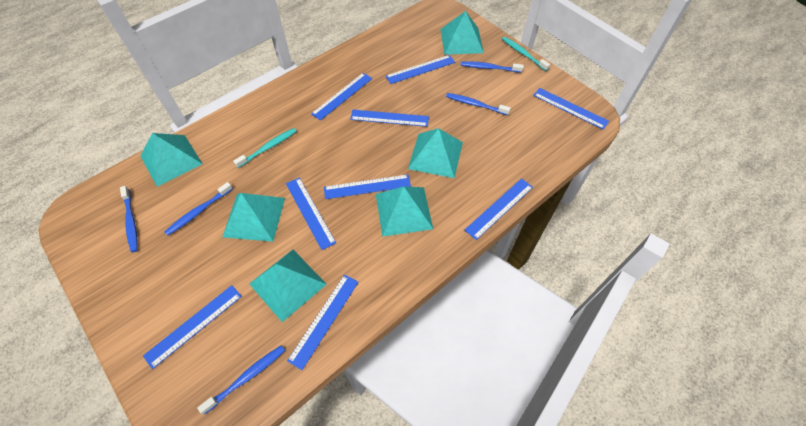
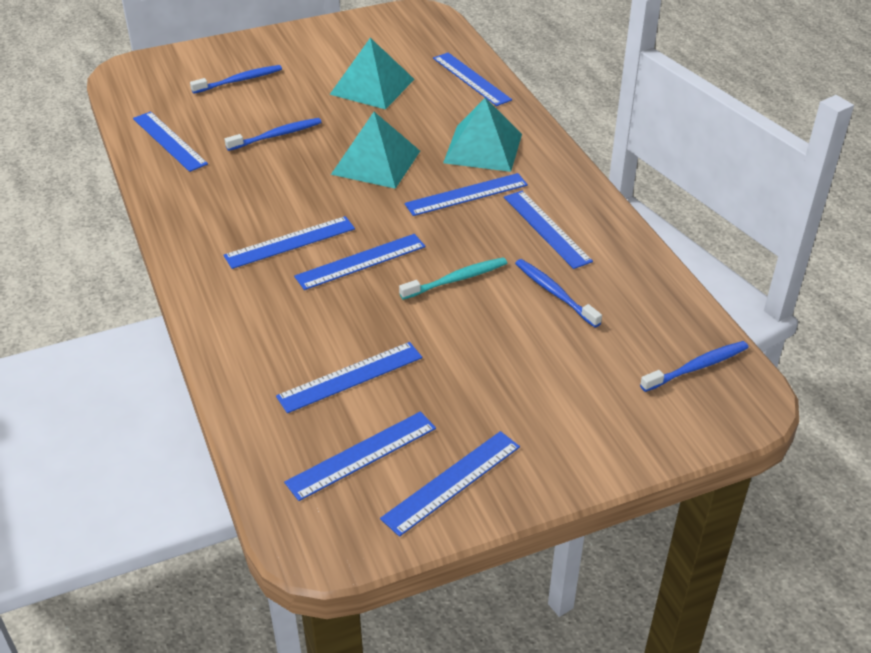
blue toothbrush: 5 -> 4
turquoise pyramid: 6 -> 3
turquoise toothbrush: 2 -> 1

